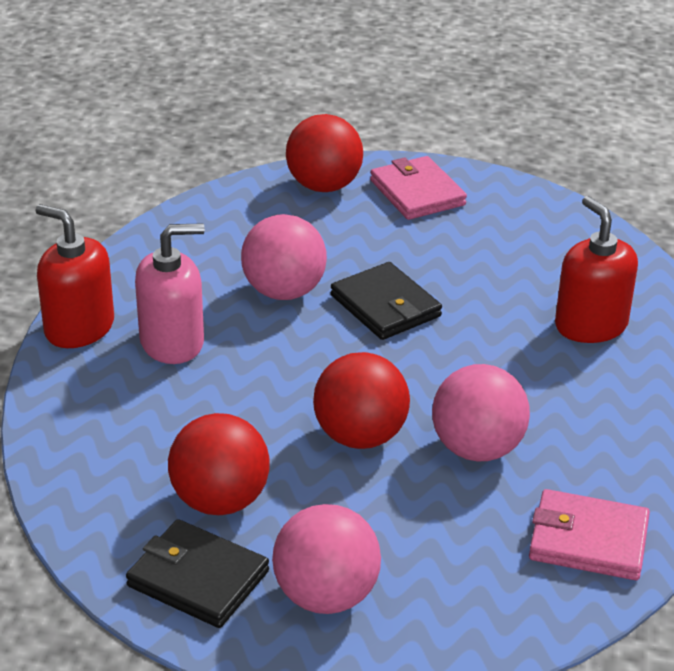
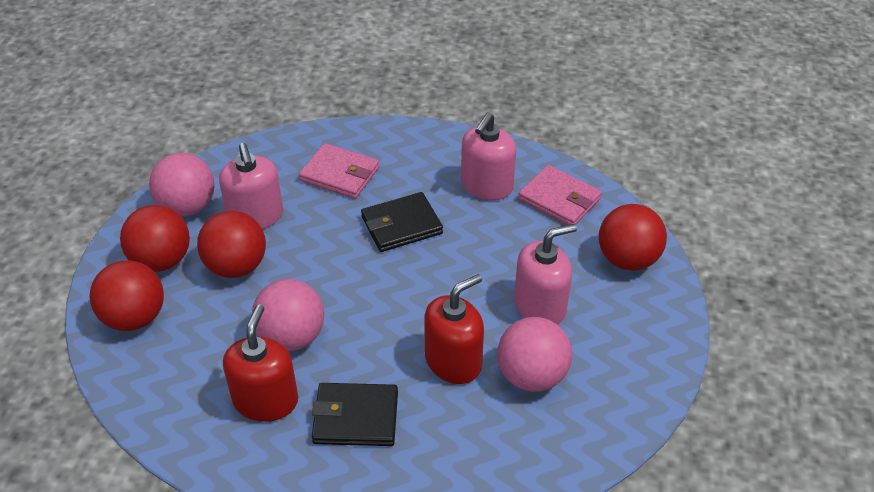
pink soap dispenser: 1 -> 3
red ball: 3 -> 4

